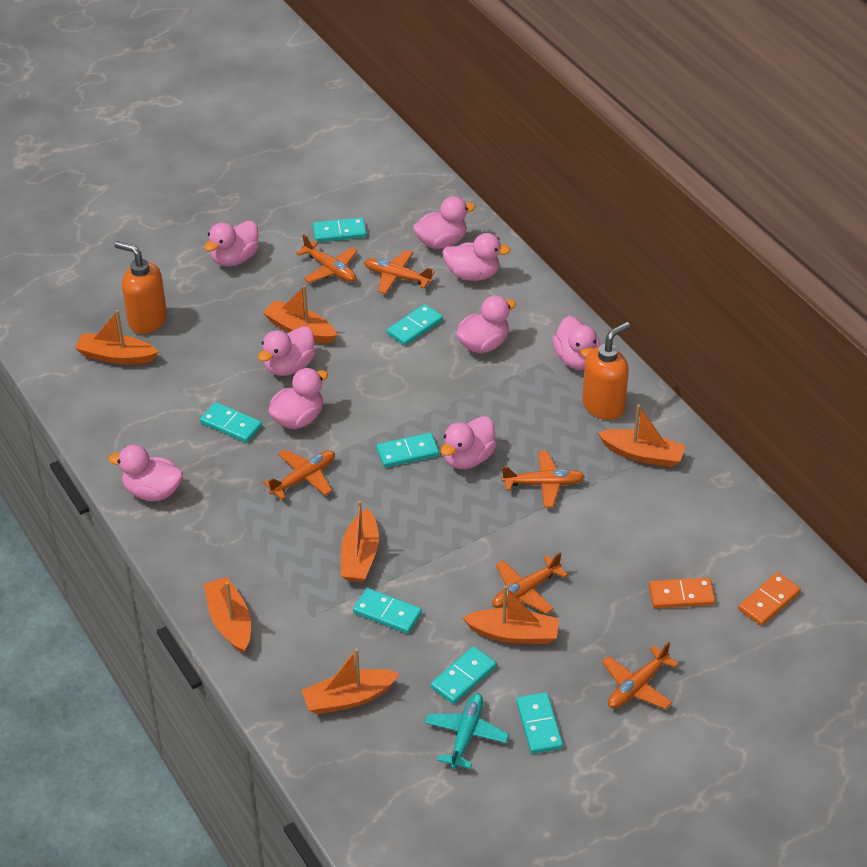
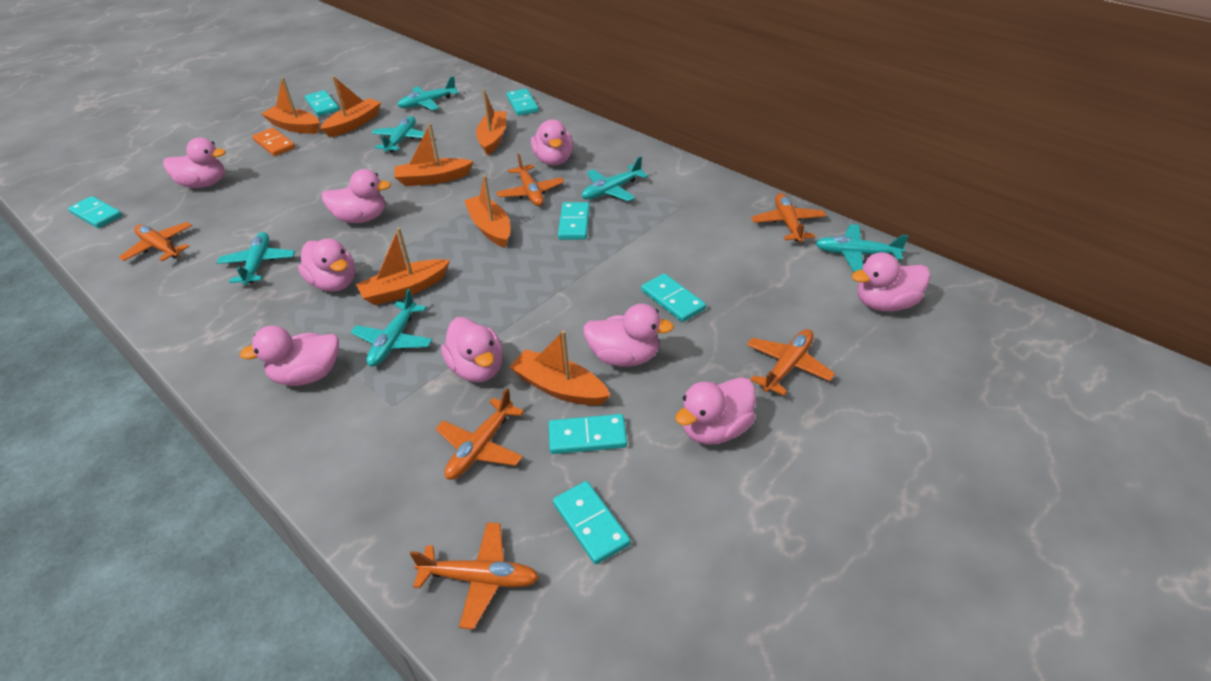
orange domino: 2 -> 1
orange soap dispenser: 2 -> 0
turquoise plane: 1 -> 6

